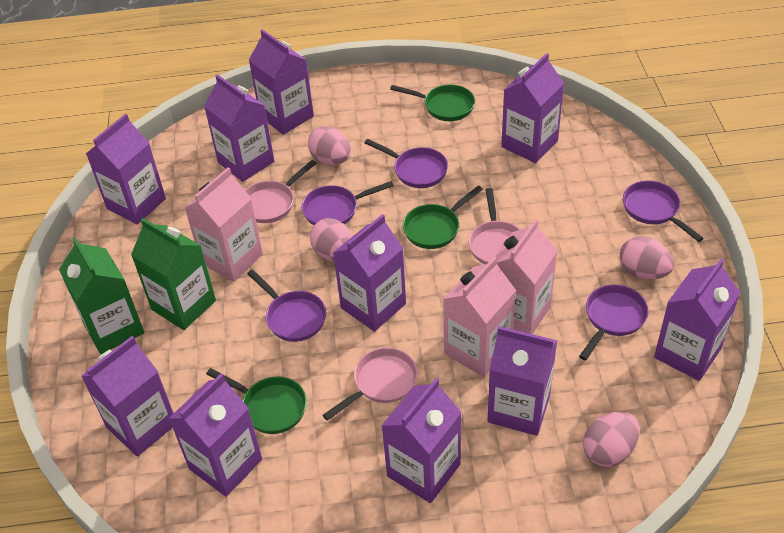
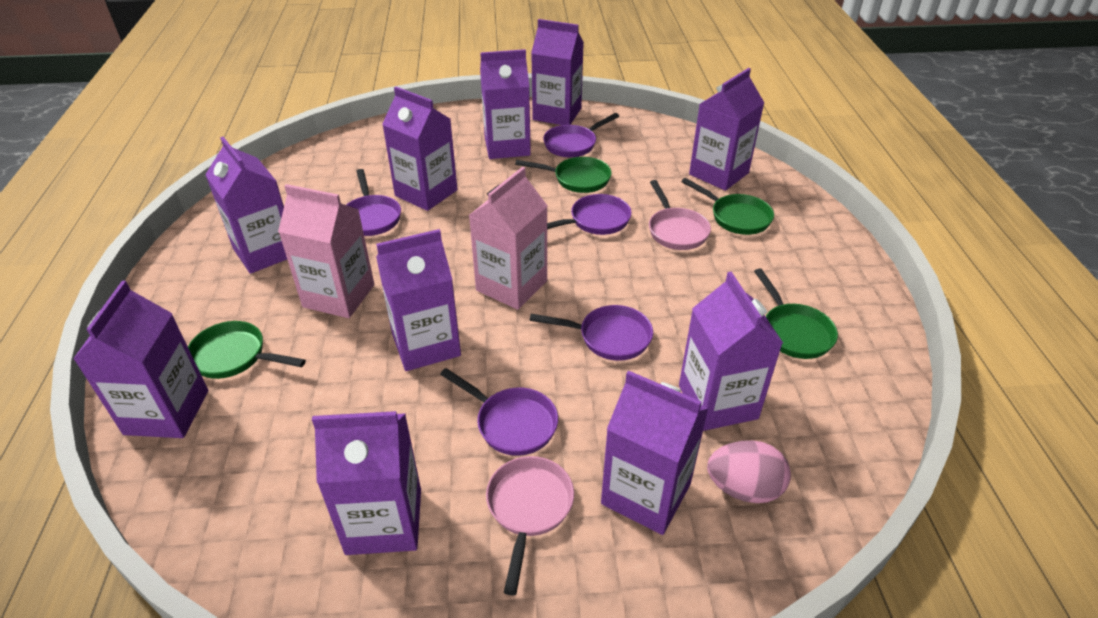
green carton: 2 -> 0
green pan: 3 -> 4
pink carton: 3 -> 2
pink egg: 4 -> 1
pink pan: 3 -> 2

